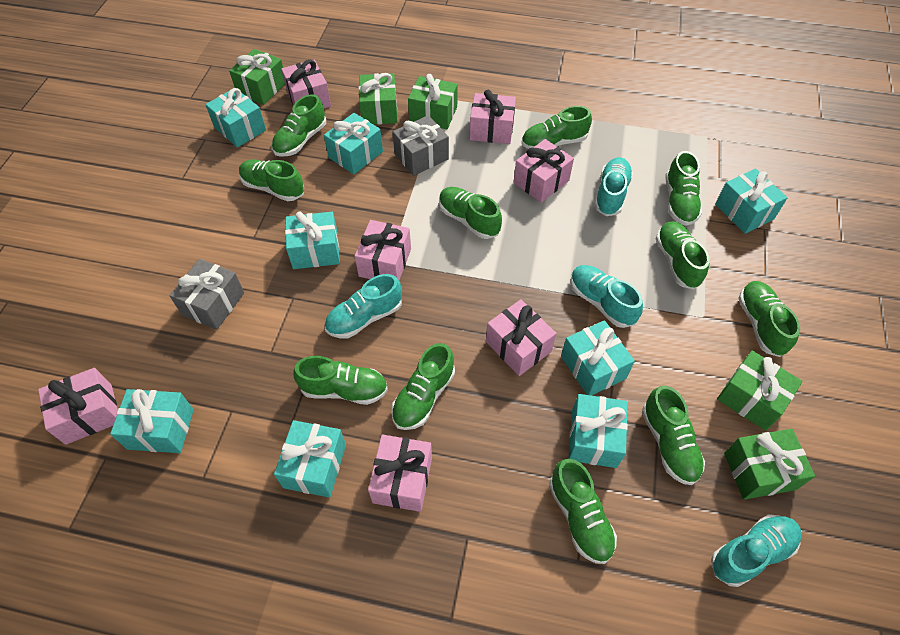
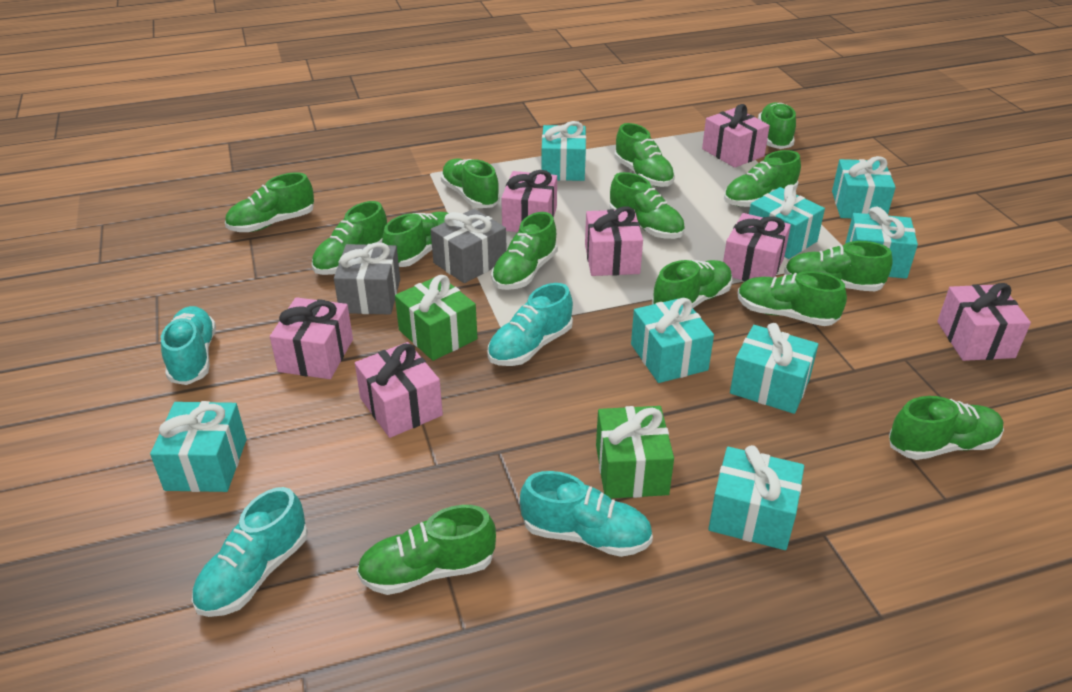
green gift: 5 -> 2
green shoe: 11 -> 14

